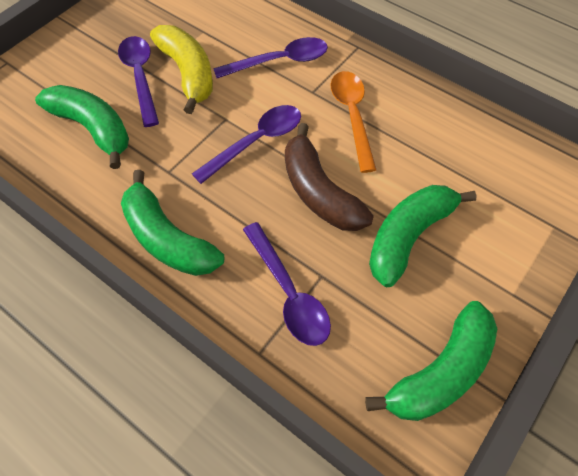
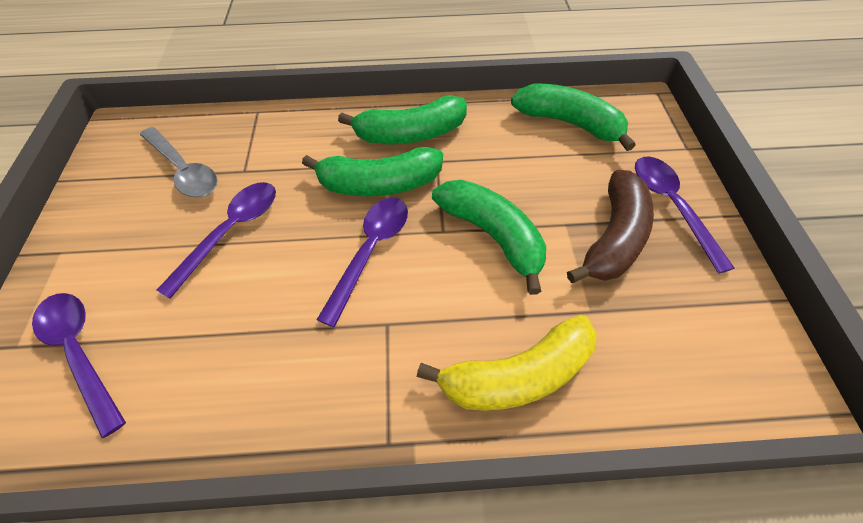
grey spoon: 0 -> 1
orange spoon: 1 -> 0

